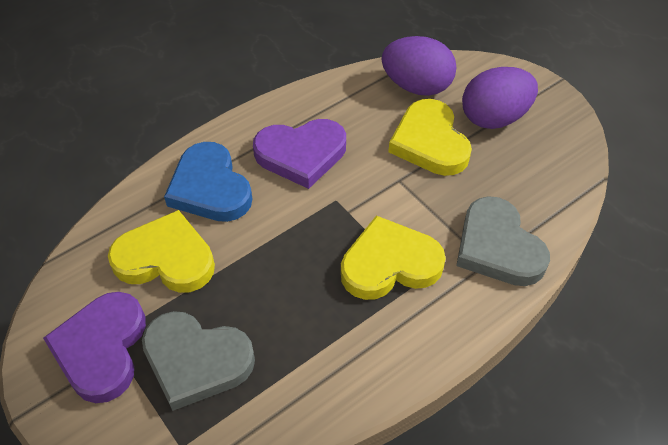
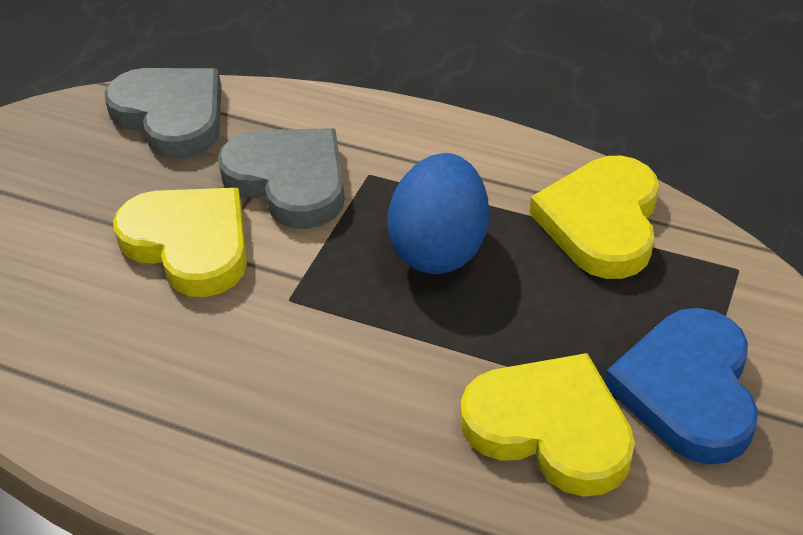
blue egg: 0 -> 1
purple egg: 2 -> 0
purple heart: 2 -> 0

